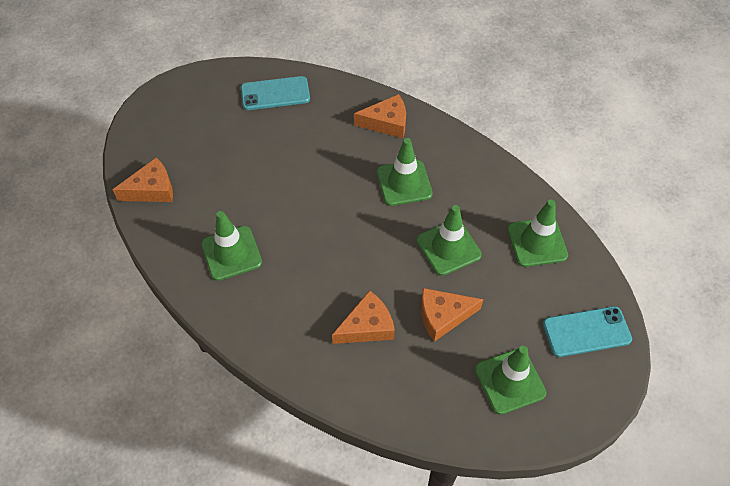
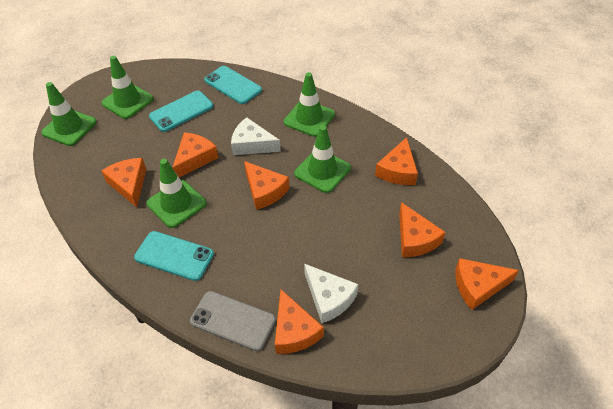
grey phone: 0 -> 1
orange cheese: 4 -> 7
turquoise phone: 2 -> 3
white cheese: 0 -> 2

